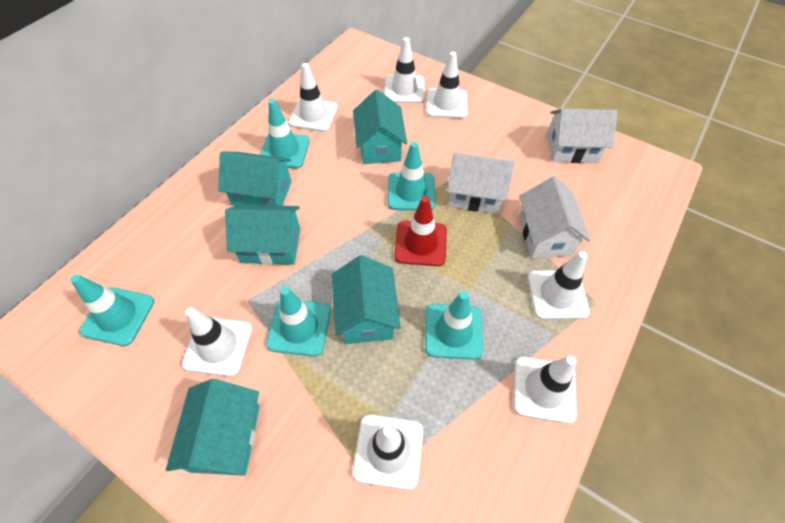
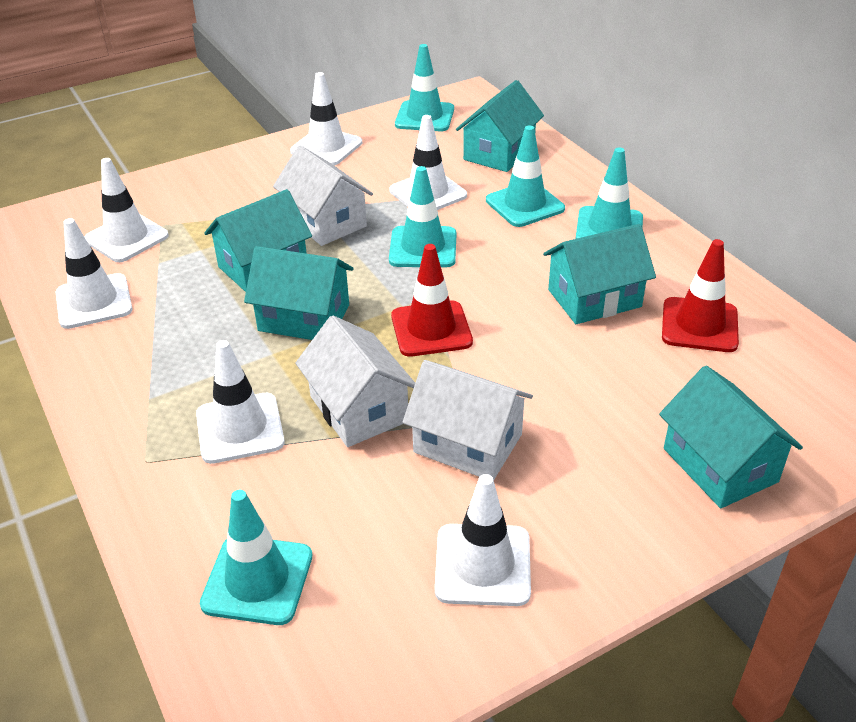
red traffic cone: 1 -> 2
white traffic cone: 7 -> 6

